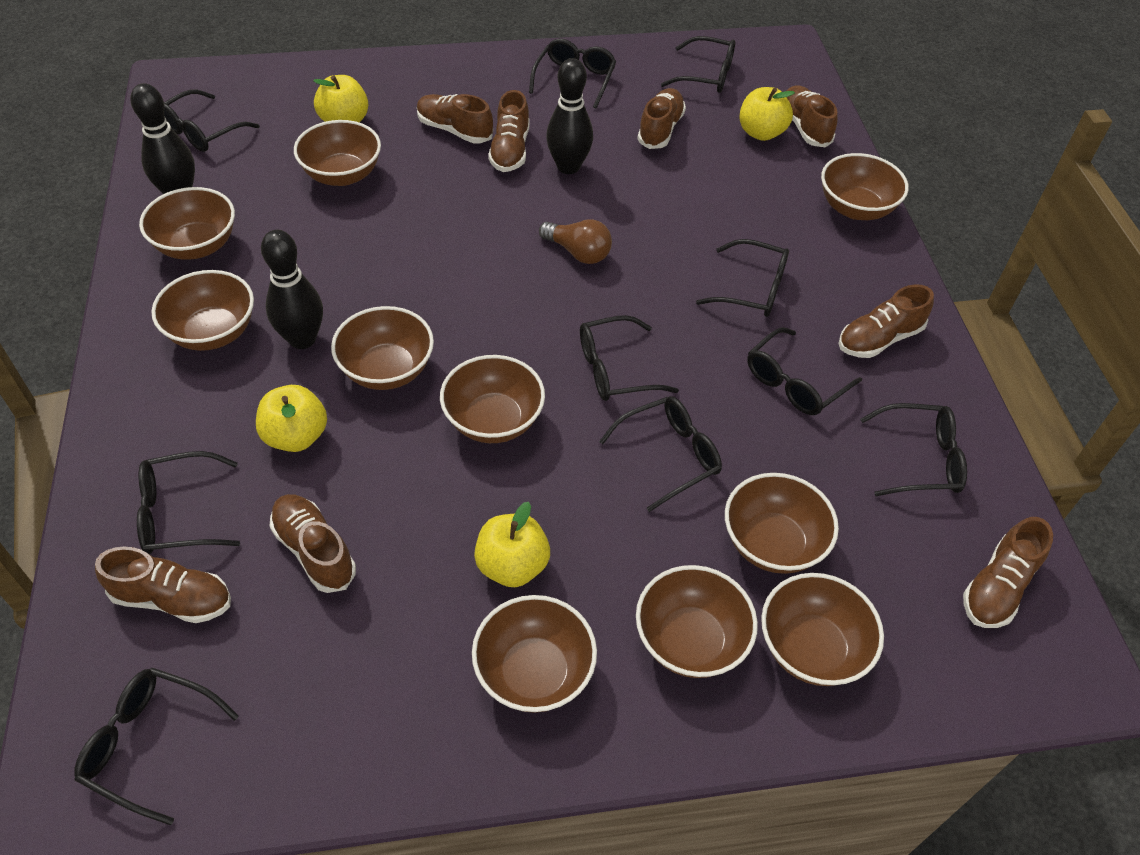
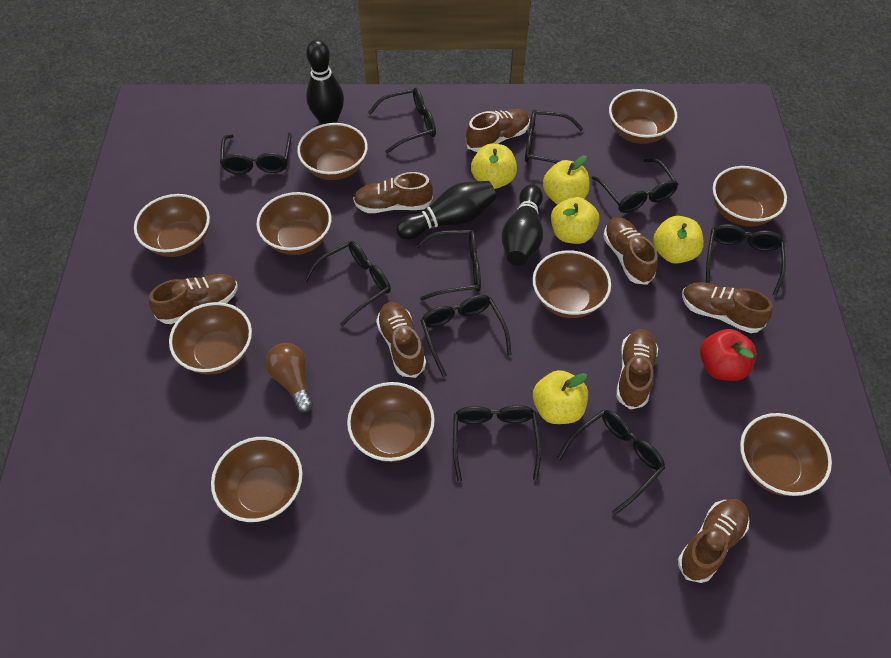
red apple: 0 -> 1
yellow apple: 4 -> 5

